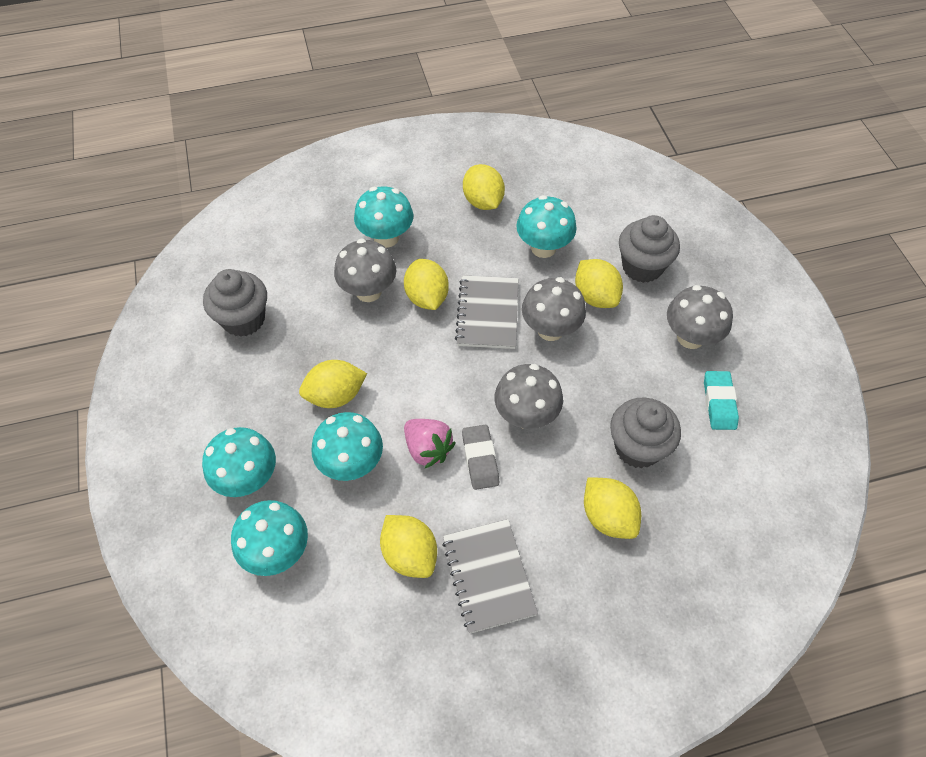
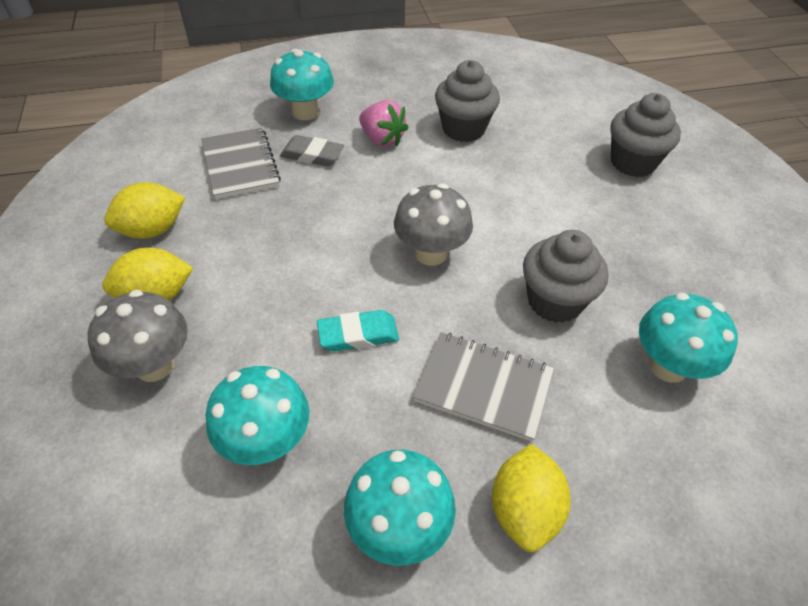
grey mushroom: 4 -> 2
turquoise mushroom: 5 -> 4
yellow lemon: 6 -> 3

